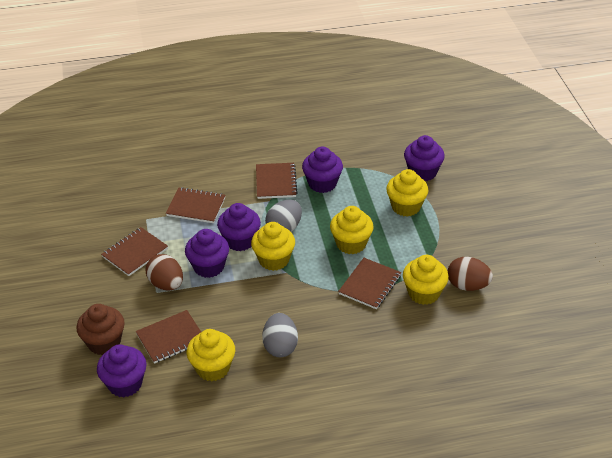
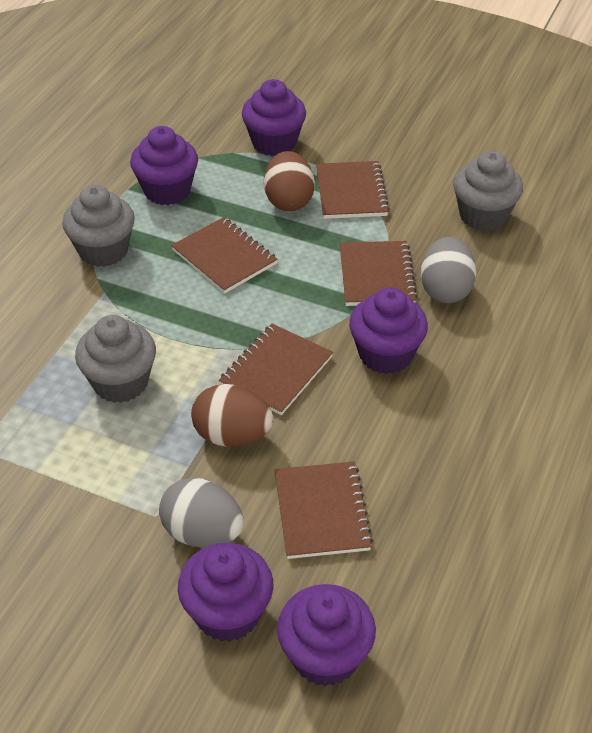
brown cupcake: 1 -> 0
grey cupcake: 0 -> 3
yellow cupcake: 5 -> 0

